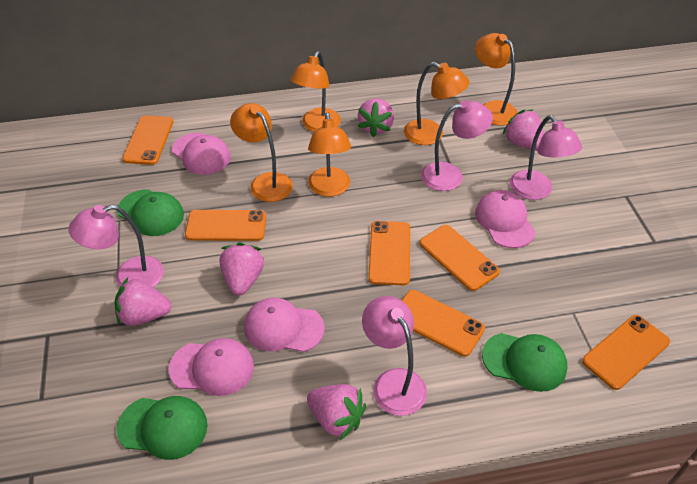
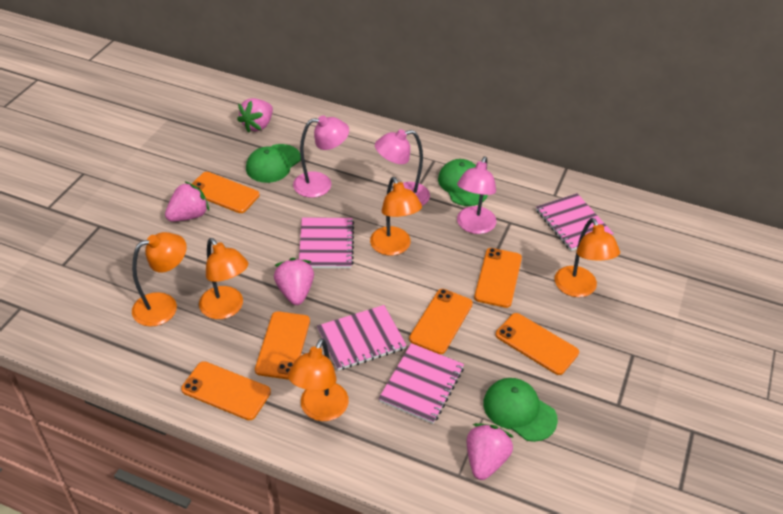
pink cap: 4 -> 0
pink lamp: 4 -> 3
pink notebook: 0 -> 4
pink strawberry: 5 -> 4

